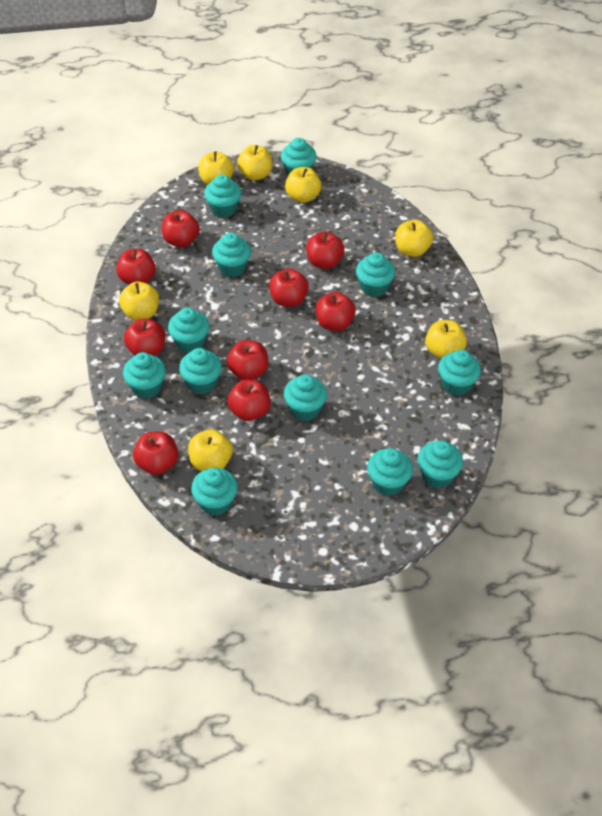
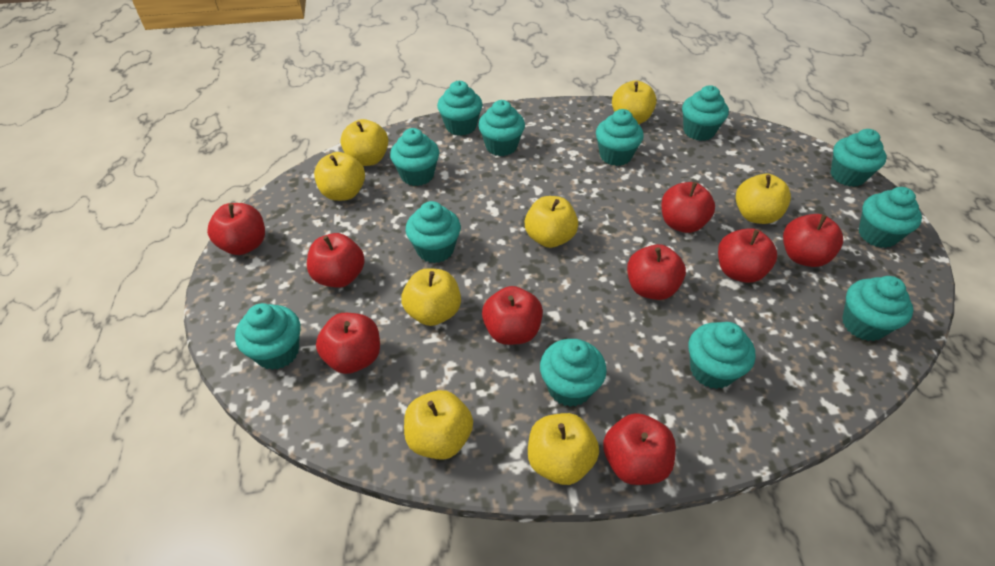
yellow apple: 7 -> 8

